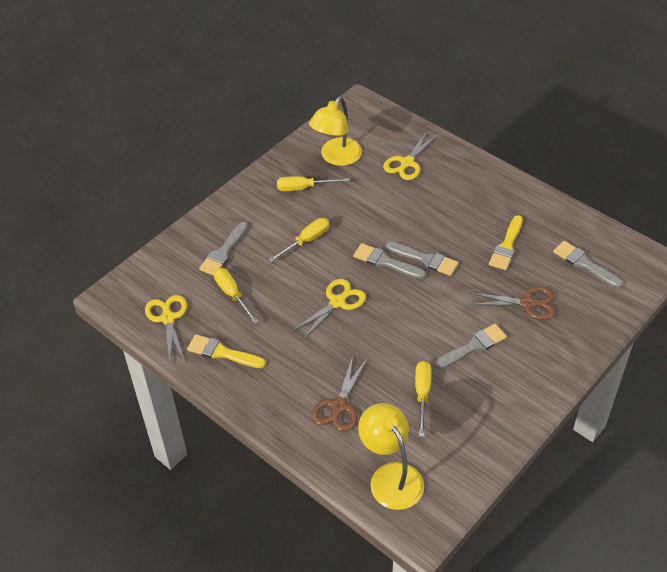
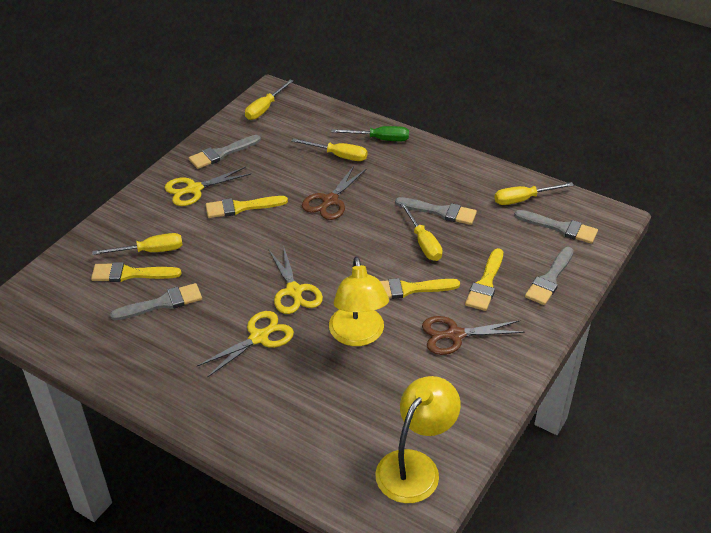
green screwdriver: 0 -> 1
yellow brush: 2 -> 4
yellow screwdriver: 4 -> 5

